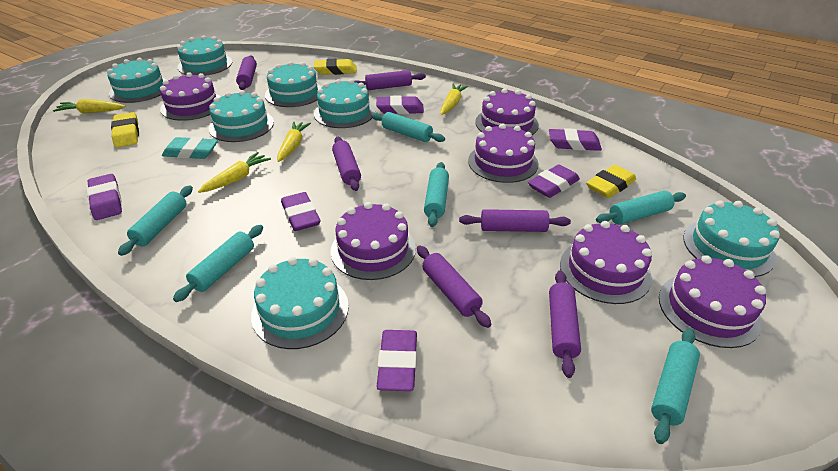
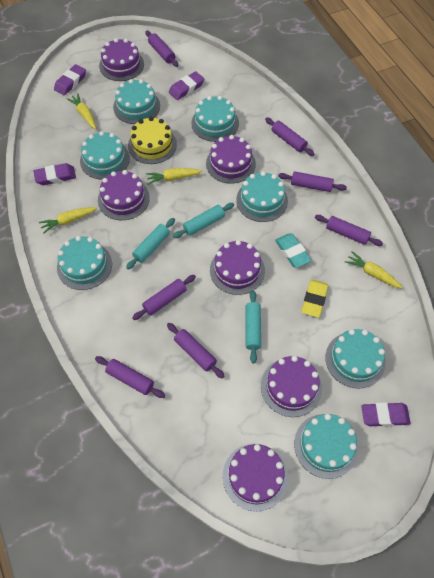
purple eraser: 6 -> 4
purple rolling pin: 6 -> 7
turquoise rolling pin: 6 -> 3
yellow cake: 0 -> 1
yellow eraser: 3 -> 1

